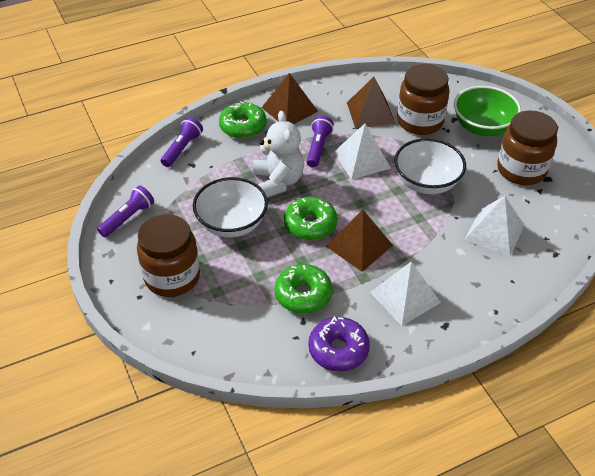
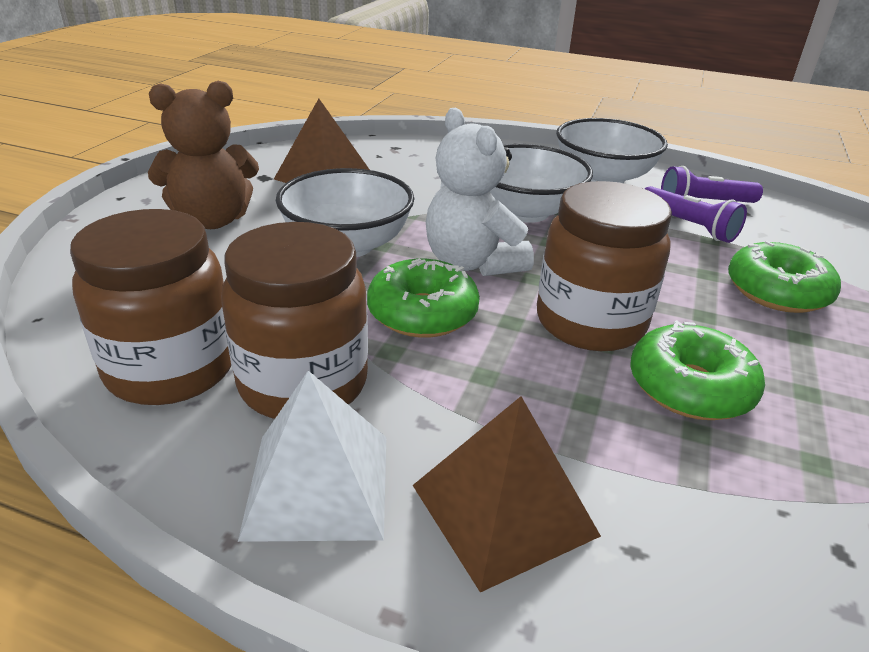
brown pyramid: 3 -> 2
brown teddy bear: 0 -> 1
green bowl: 1 -> 0
purple donut: 1 -> 0
purple flashlight: 3 -> 2
white bowl: 2 -> 3
white pyramid: 3 -> 1

